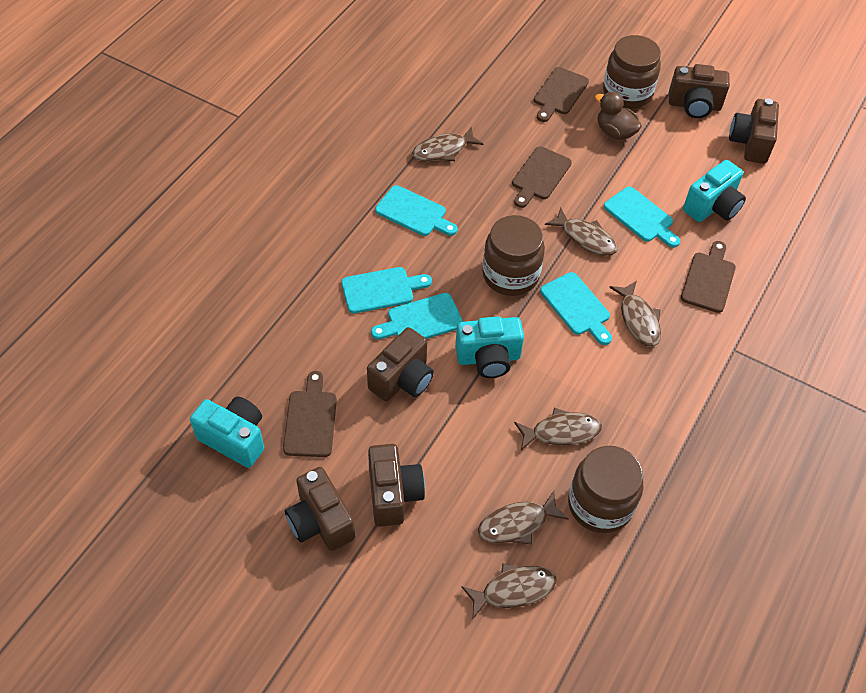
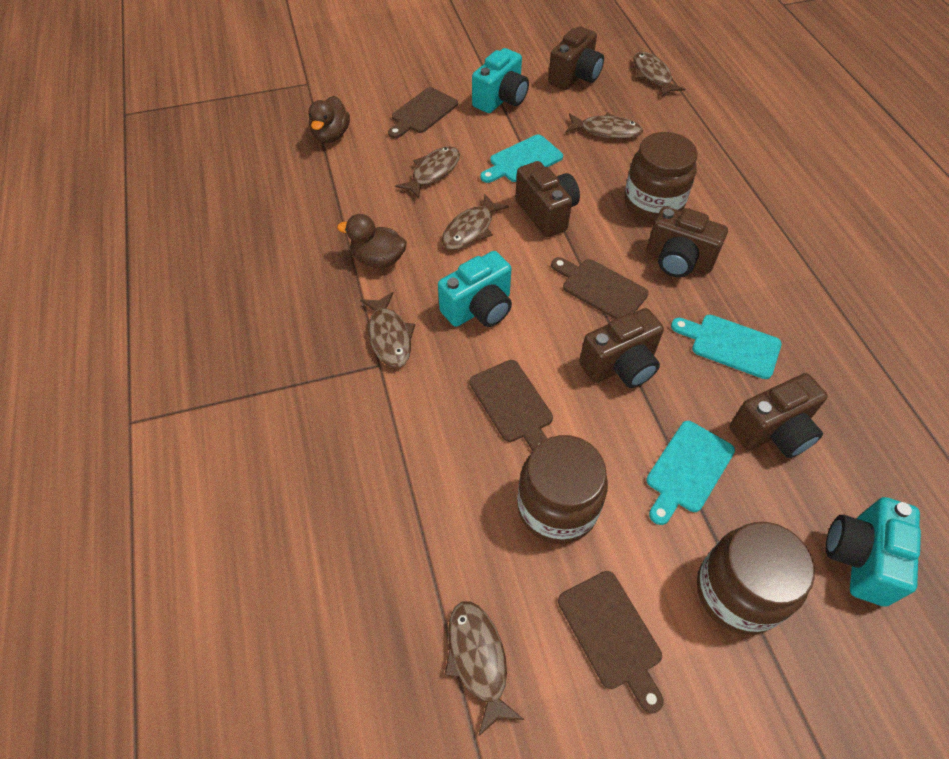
brown duck: 1 -> 2
turquoise cutting board: 5 -> 3

